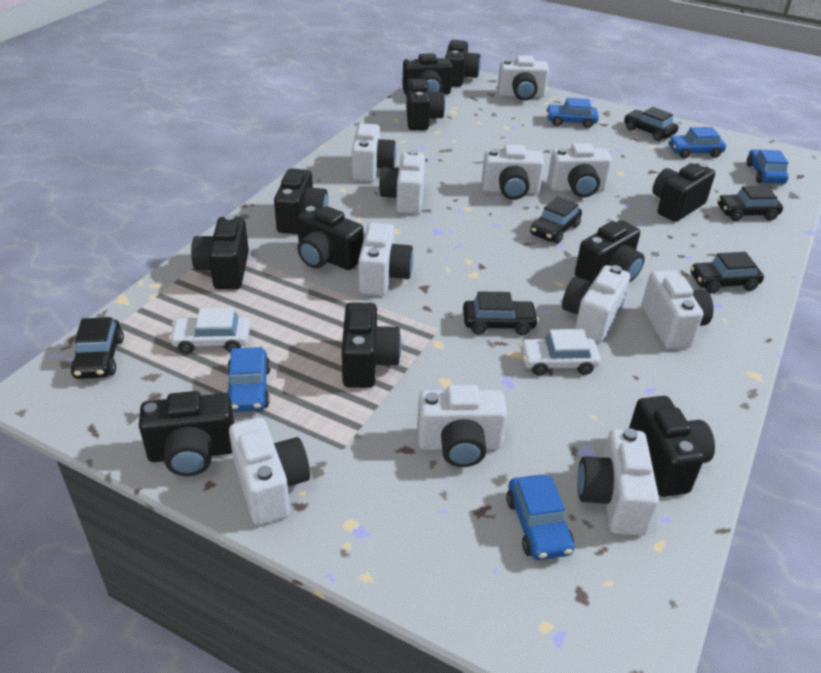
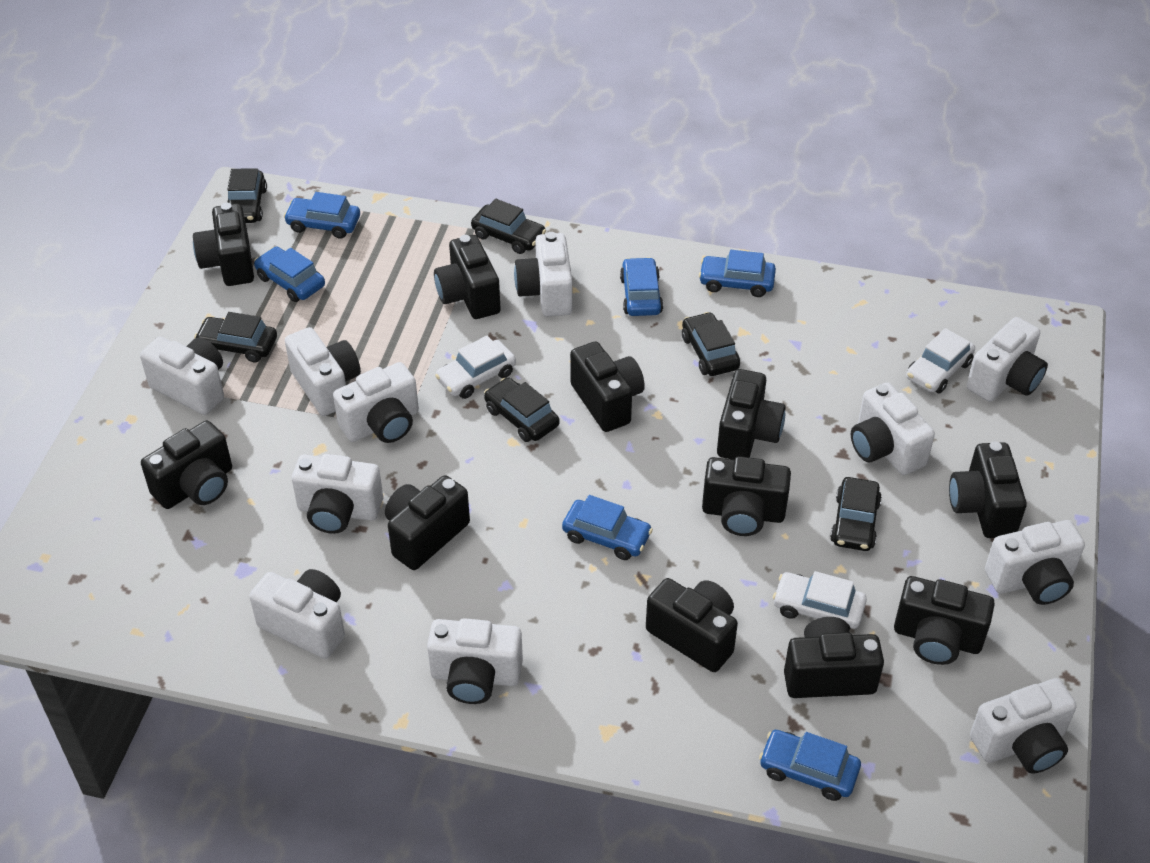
blue car: 5 -> 6
white car: 2 -> 3

